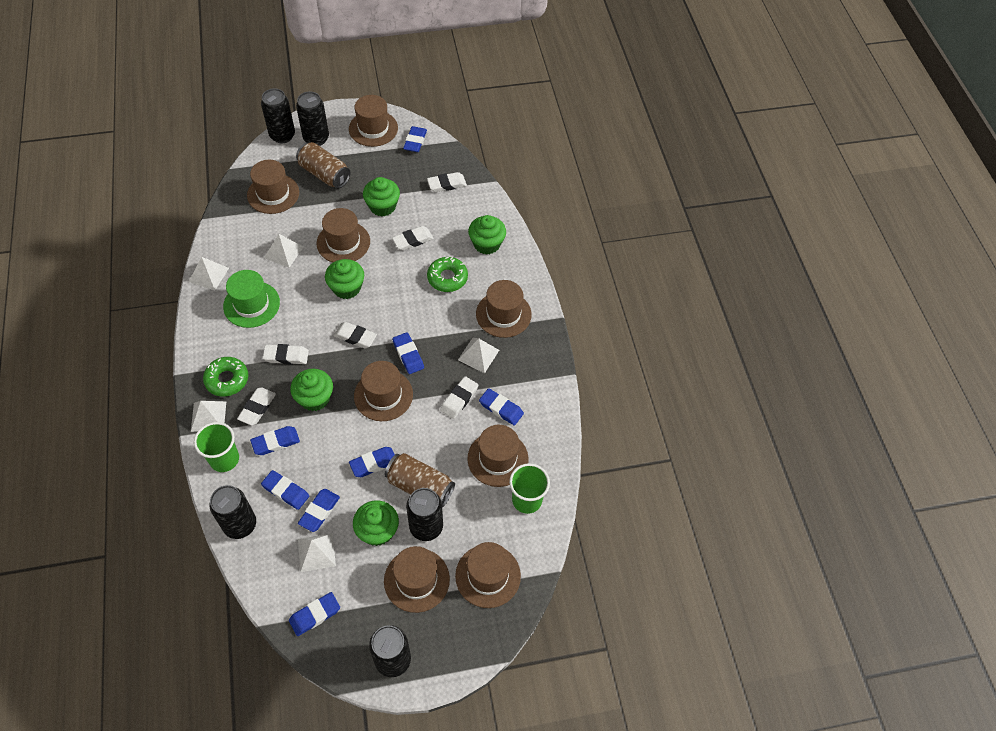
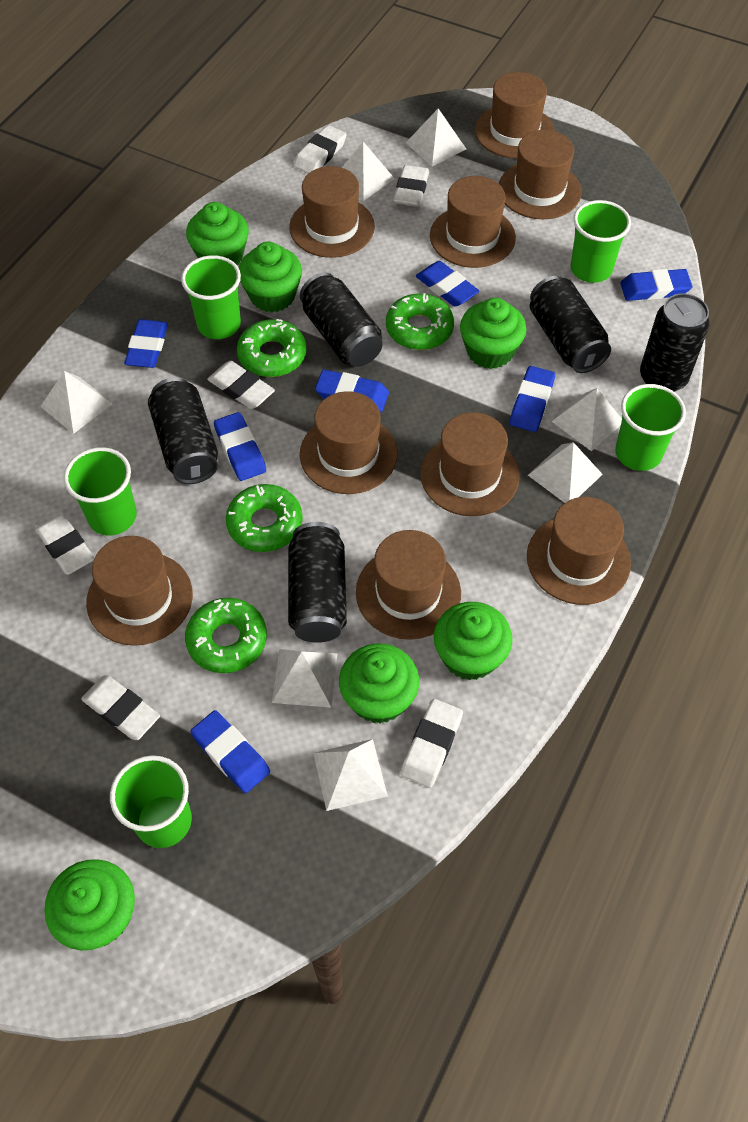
blue eraser: 8 -> 7
brown can: 2 -> 0
brown hat: 8 -> 9
green cup: 2 -> 5
green cupcake: 5 -> 6
green donut: 2 -> 4
green hat: 1 -> 0
white pyramid: 5 -> 7

